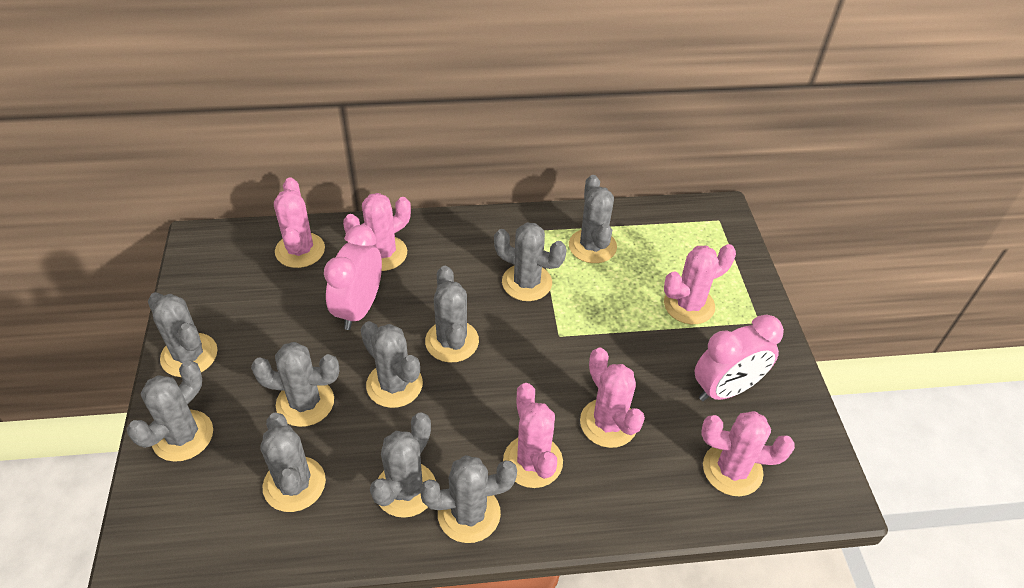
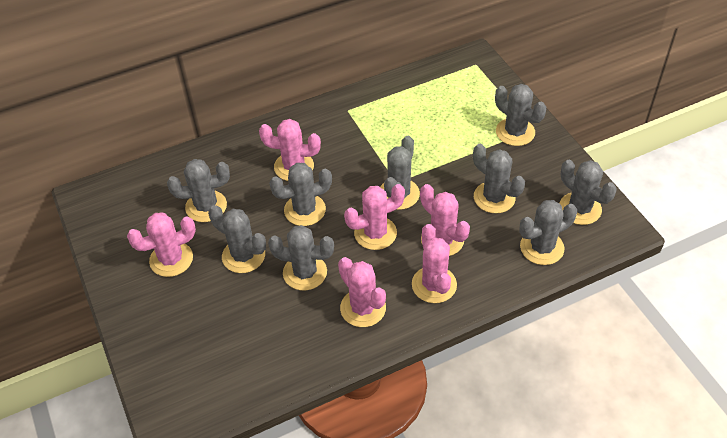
grey cactus: 10 -> 9
pink clock: 2 -> 0

